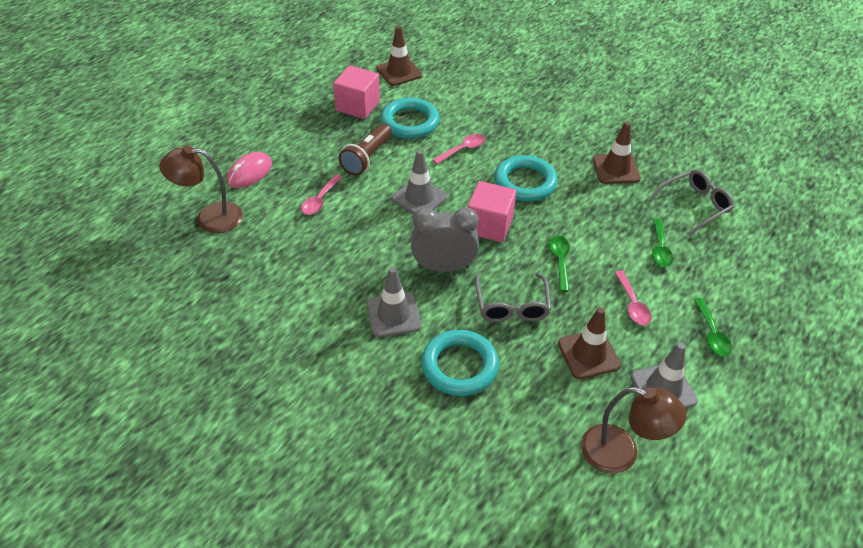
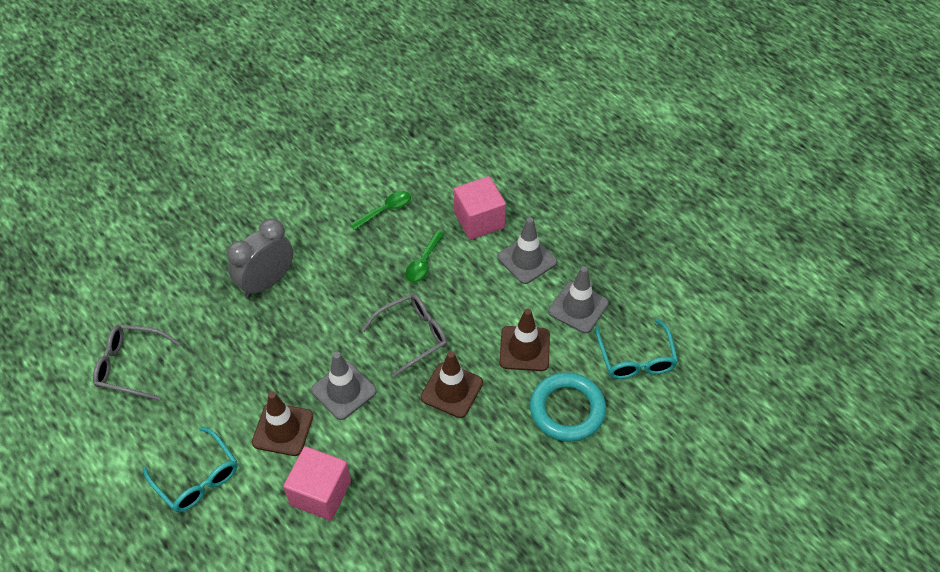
brown flashlight: 1 -> 0
brown lamp: 2 -> 0
green spoon: 3 -> 2
pink mouse: 1 -> 0
pink spoon: 3 -> 0
turquoise glasses: 0 -> 2
turquoise ring: 3 -> 1

